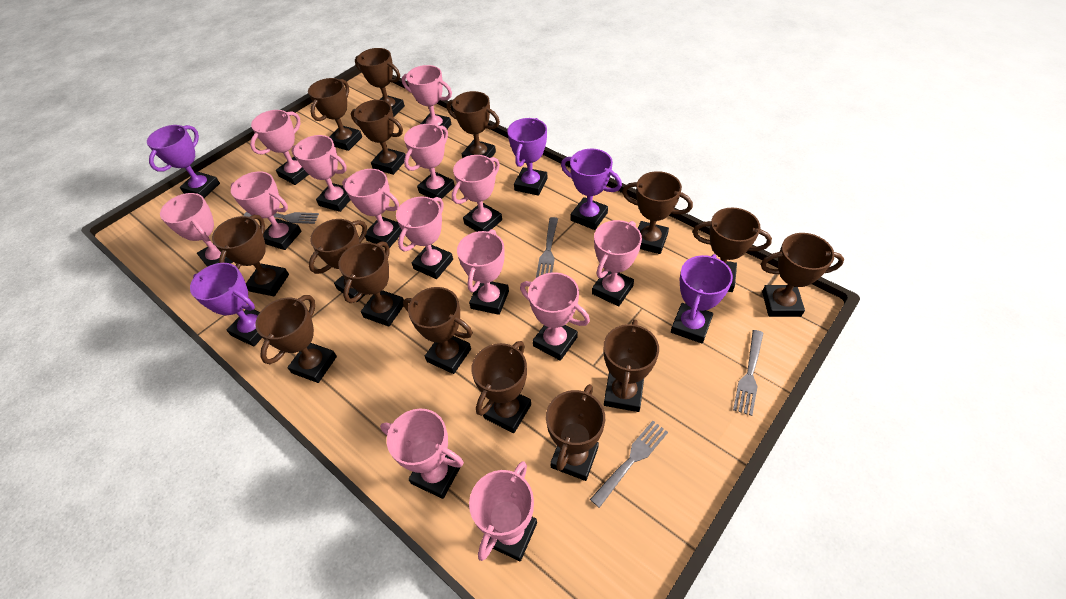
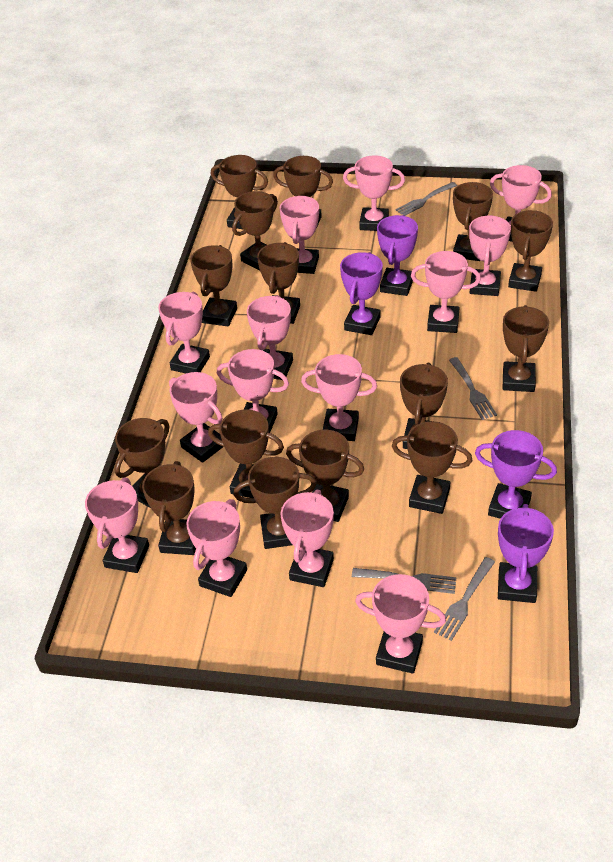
purple trophy: 5 -> 4

